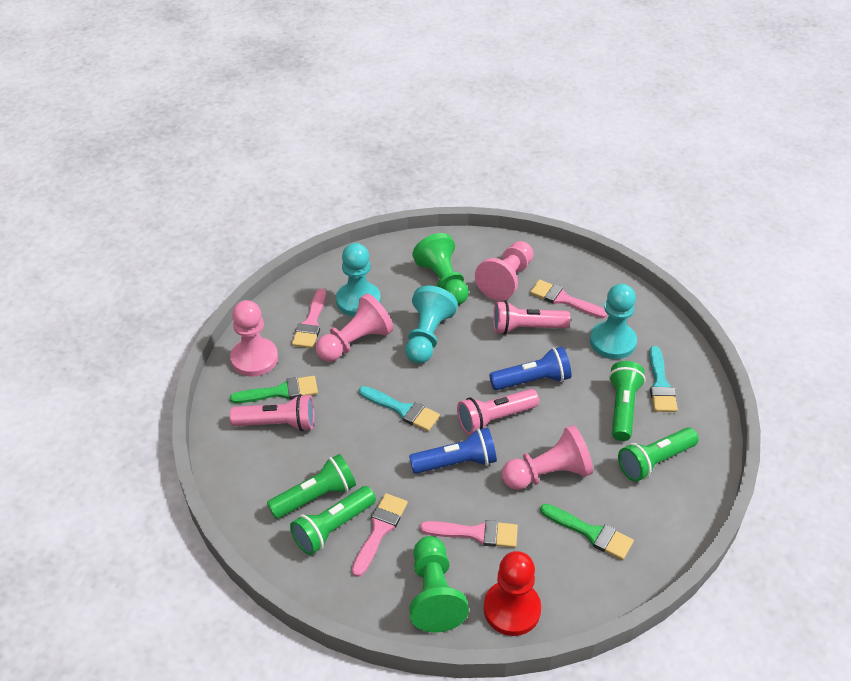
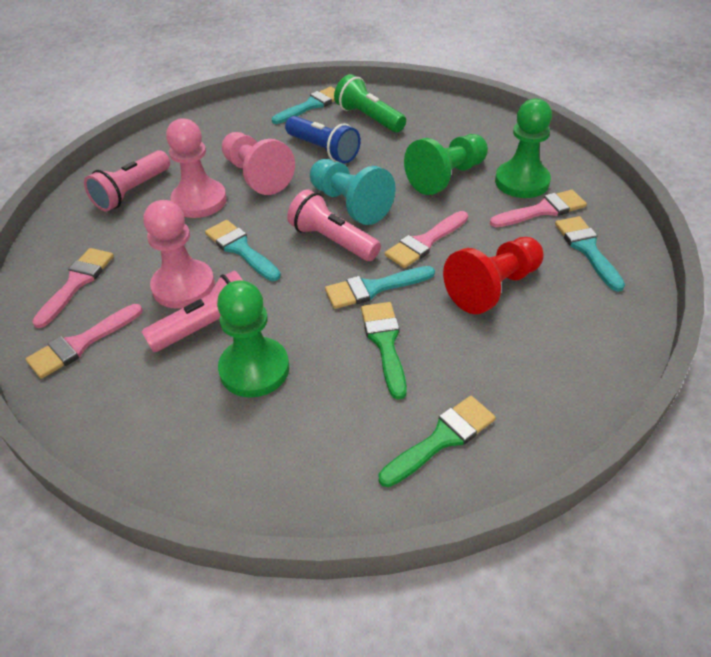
blue flashlight: 2 -> 1
green flashlight: 4 -> 1
green pawn: 2 -> 3
pink pawn: 4 -> 3
turquoise brush: 2 -> 4
turquoise pawn: 3 -> 1

